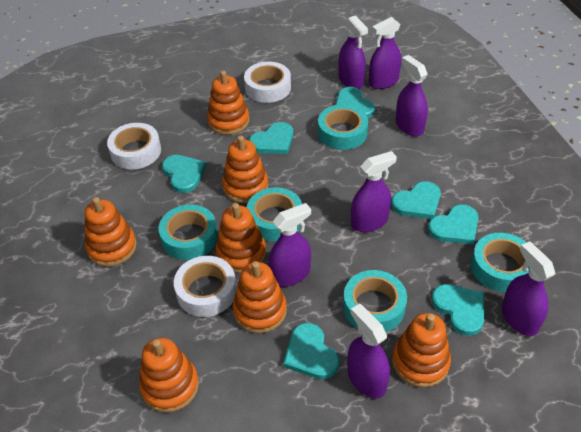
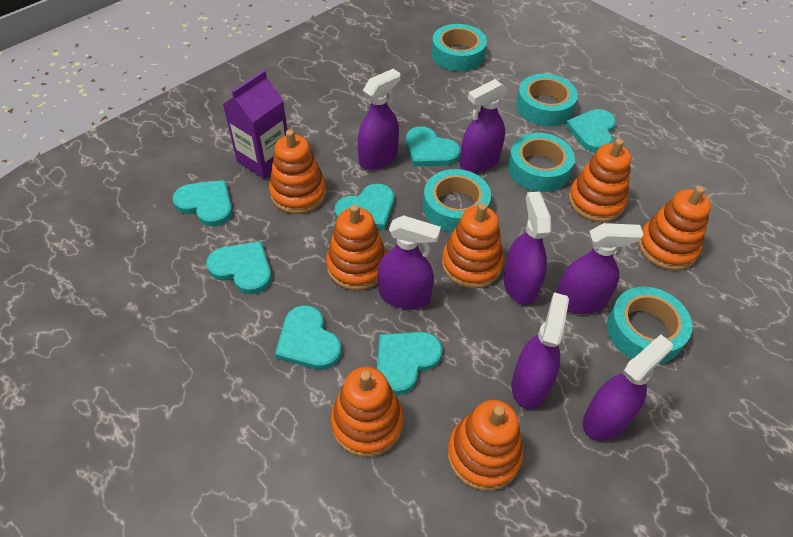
purple carton: 0 -> 1
white tape: 3 -> 0

